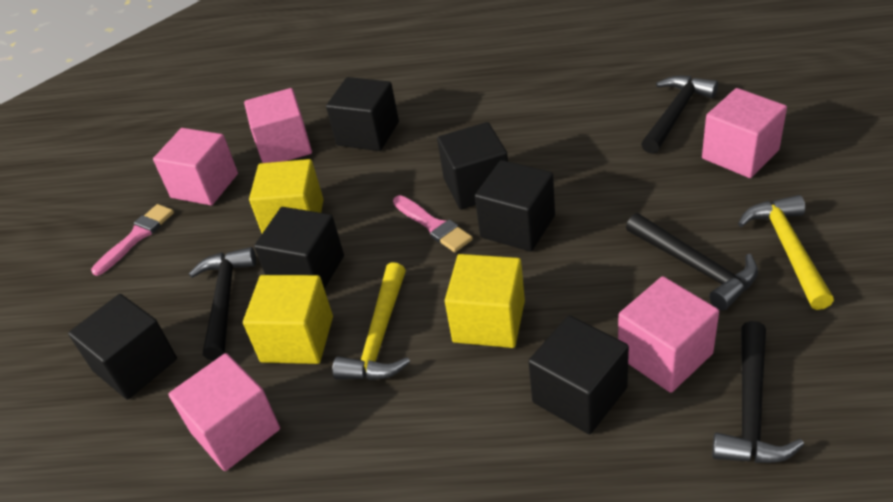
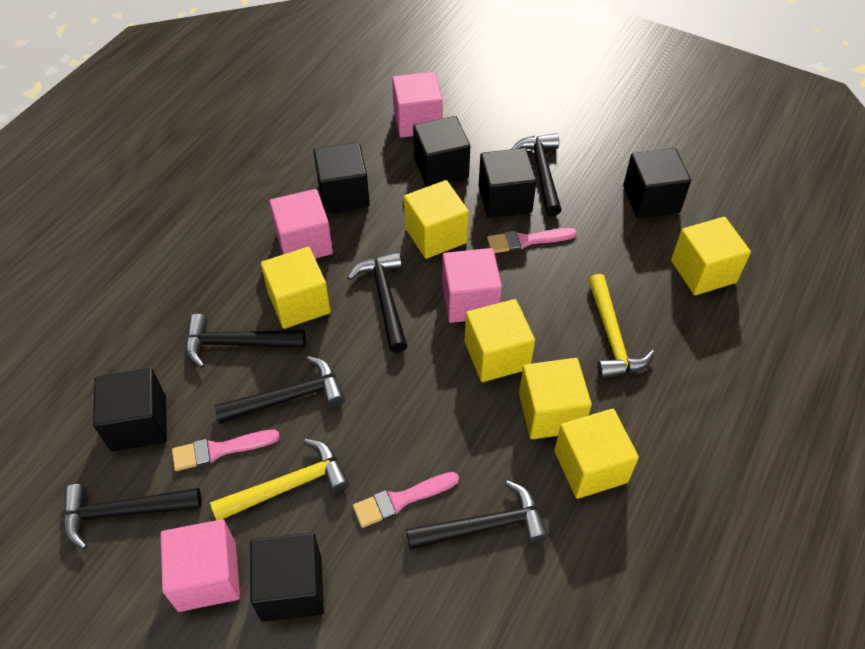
black hammer: 4 -> 6
pink brush: 2 -> 3
pink cube: 5 -> 4
yellow cube: 3 -> 6

